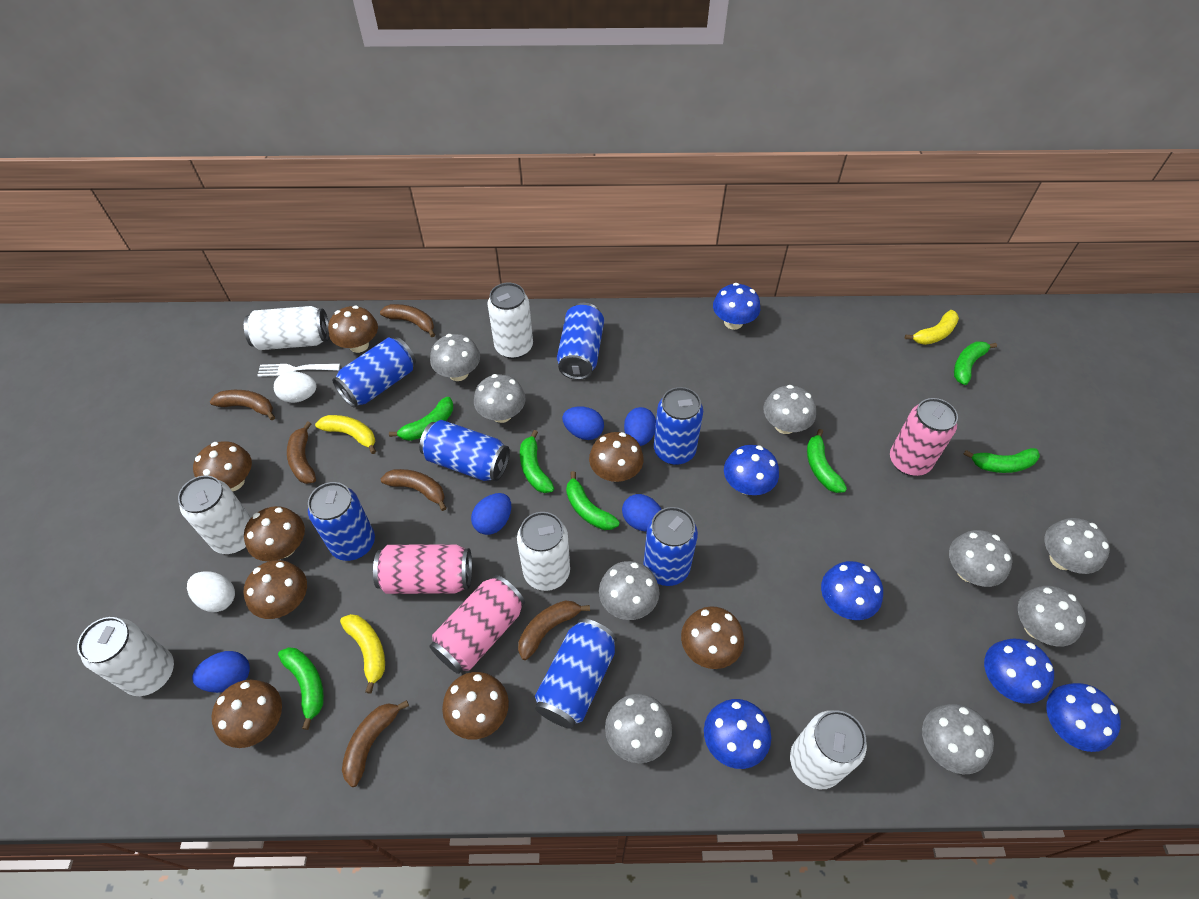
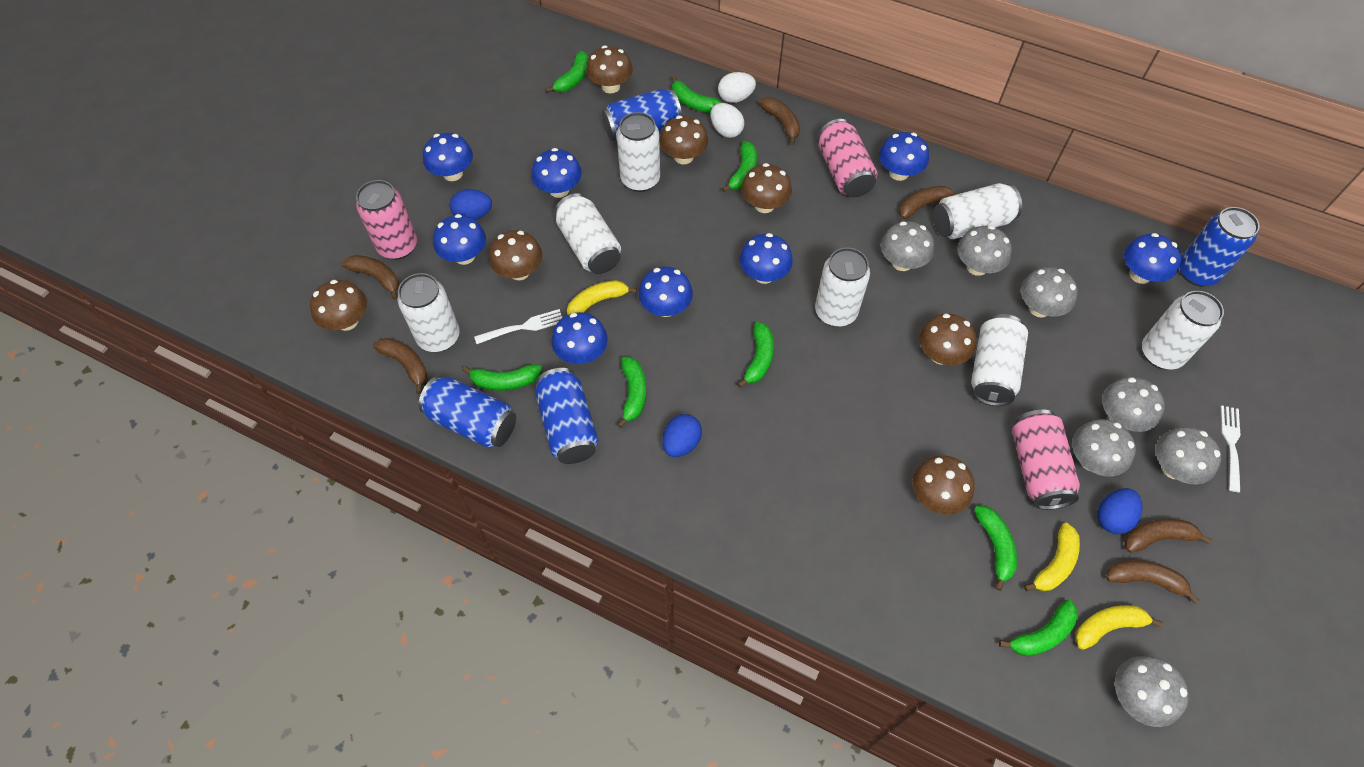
blue can: 7 -> 4
blue egg: 5 -> 3
blue mushroom: 6 -> 8
brown mushroom: 8 -> 7
green banana: 7 -> 8
grey mushroom: 9 -> 7
white can: 6 -> 7
white fork: 1 -> 2

